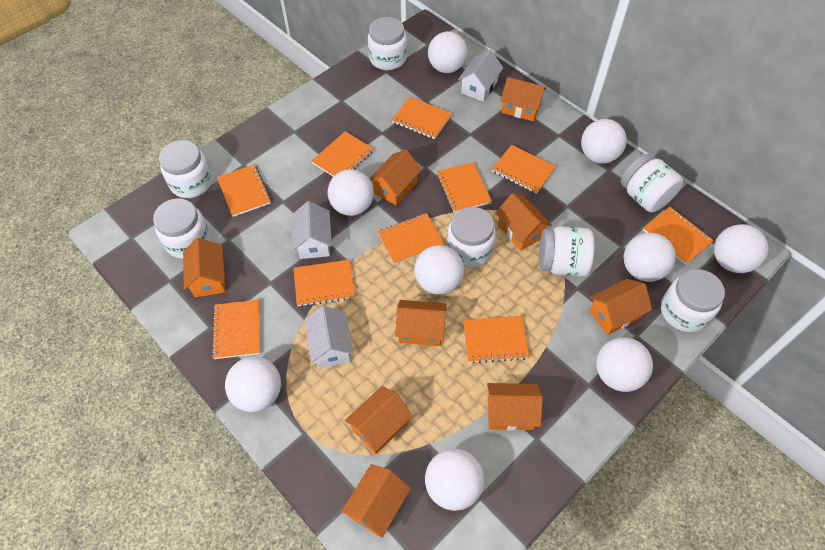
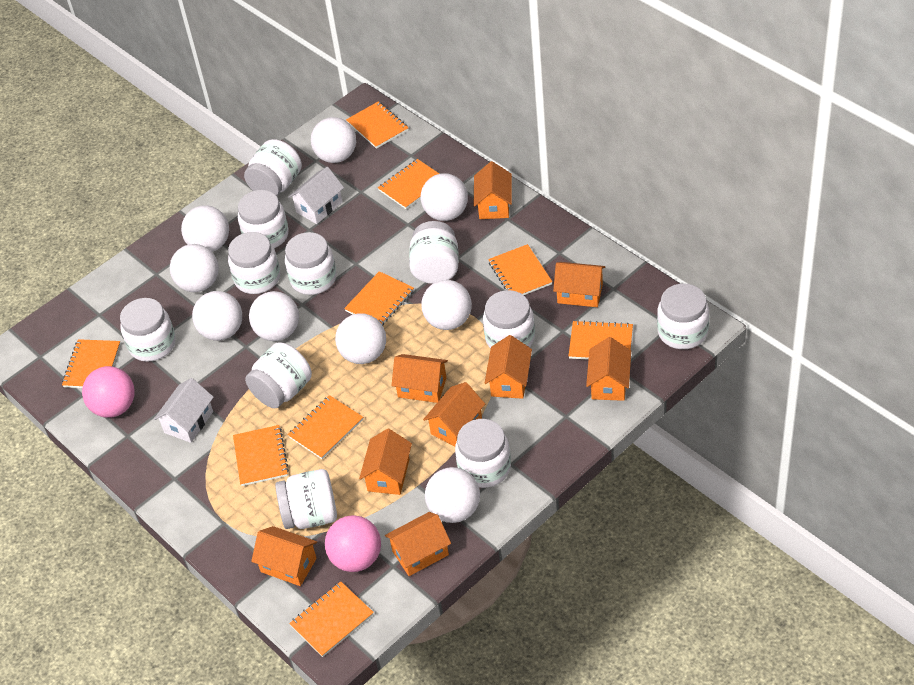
orange notebook: 10 -> 9
pink ball: 0 -> 2
white house: 3 -> 2
white jar: 7 -> 11

